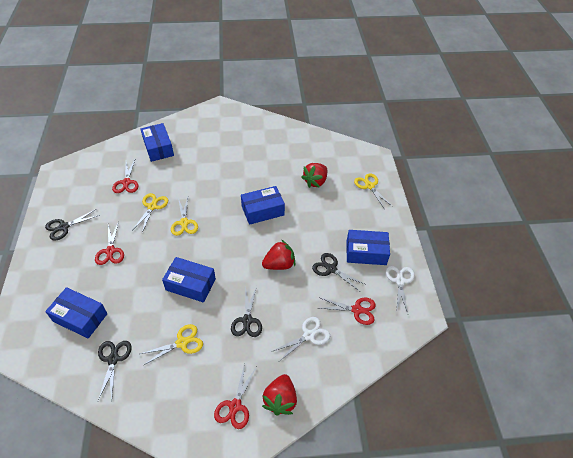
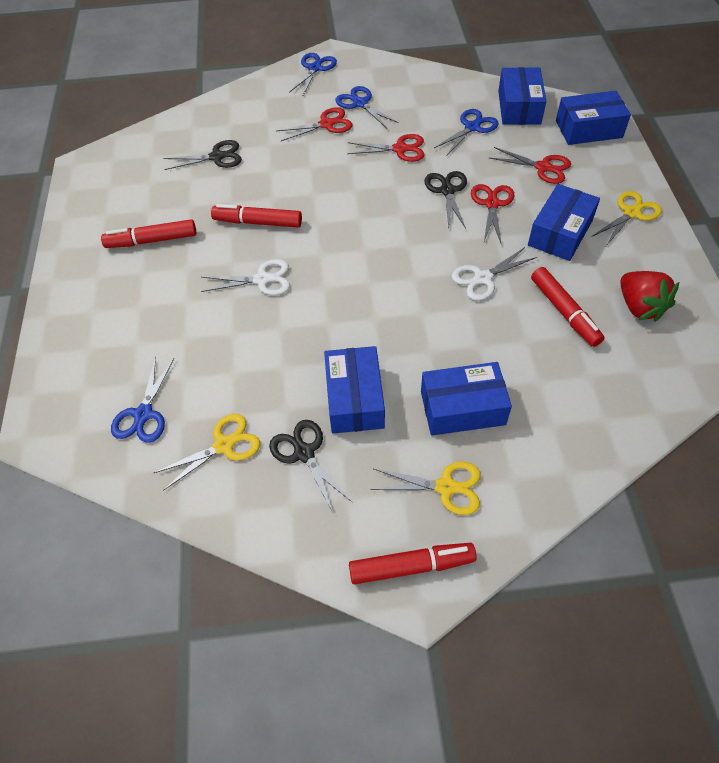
black scissors: 4 -> 3
blue scissors: 0 -> 4
red marker: 0 -> 4
red strawberry: 3 -> 1
yellow scissors: 4 -> 3

